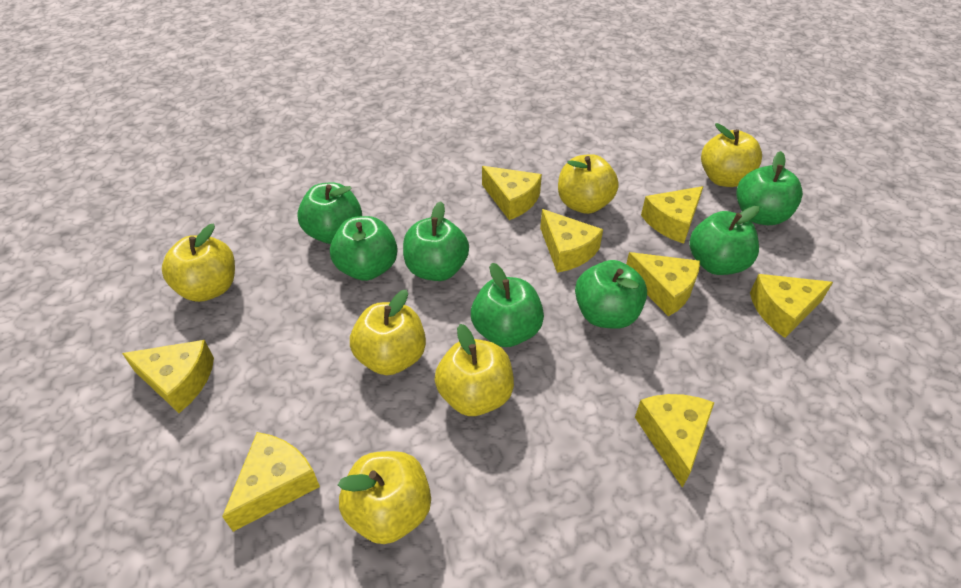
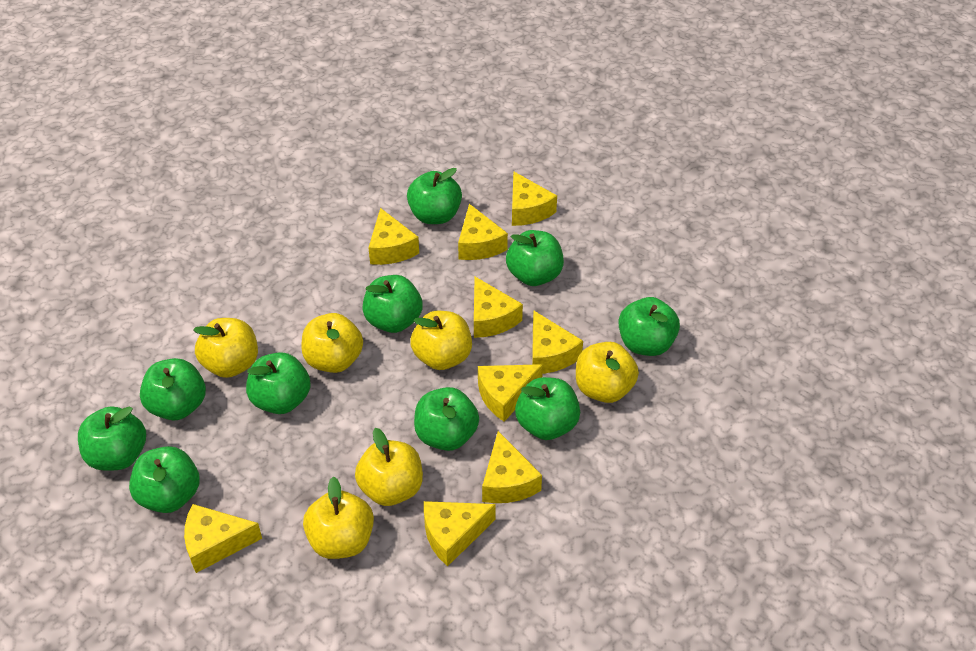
green apple: 7 -> 10
yellow cheese: 8 -> 9

